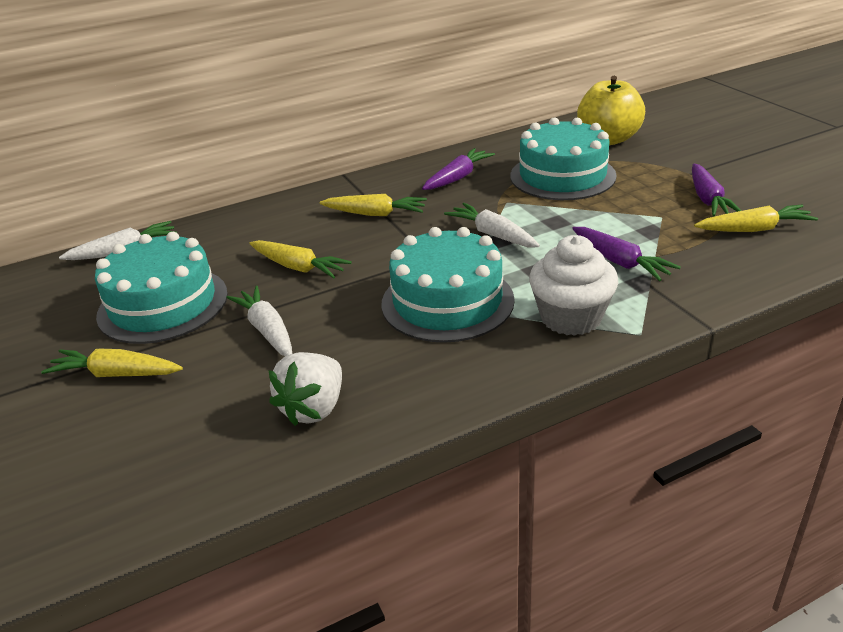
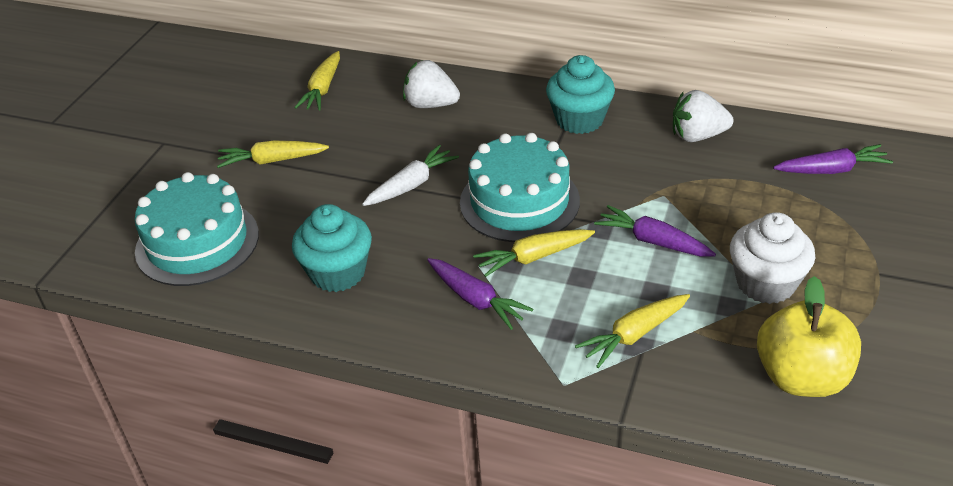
turquoise cake: 3 -> 2
turquoise cupcake: 0 -> 2
white carrot: 3 -> 1
white strawberry: 1 -> 2

